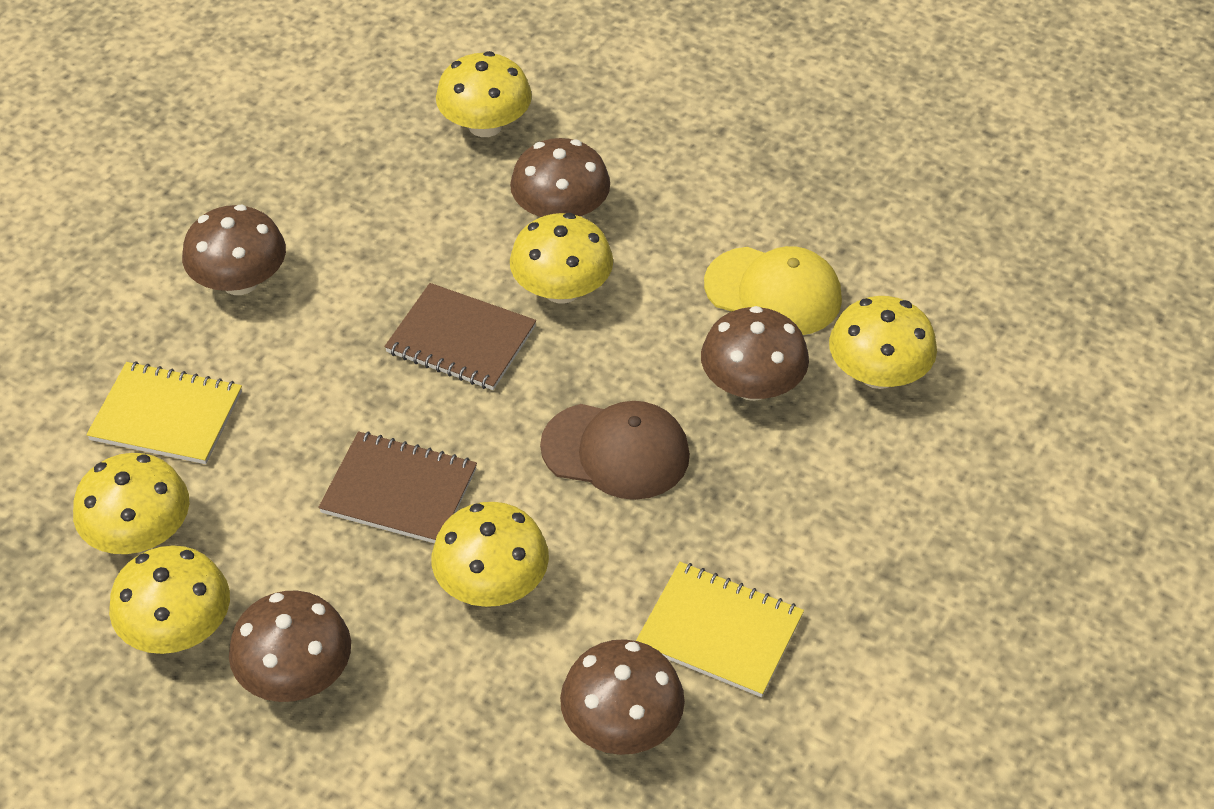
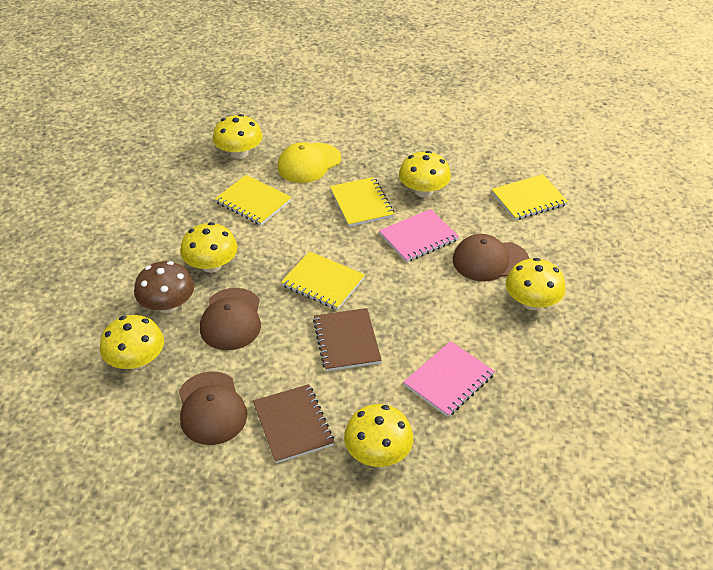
brown cap: 1 -> 3
brown mushroom: 5 -> 1
pink notebook: 0 -> 2
yellow notebook: 2 -> 4

